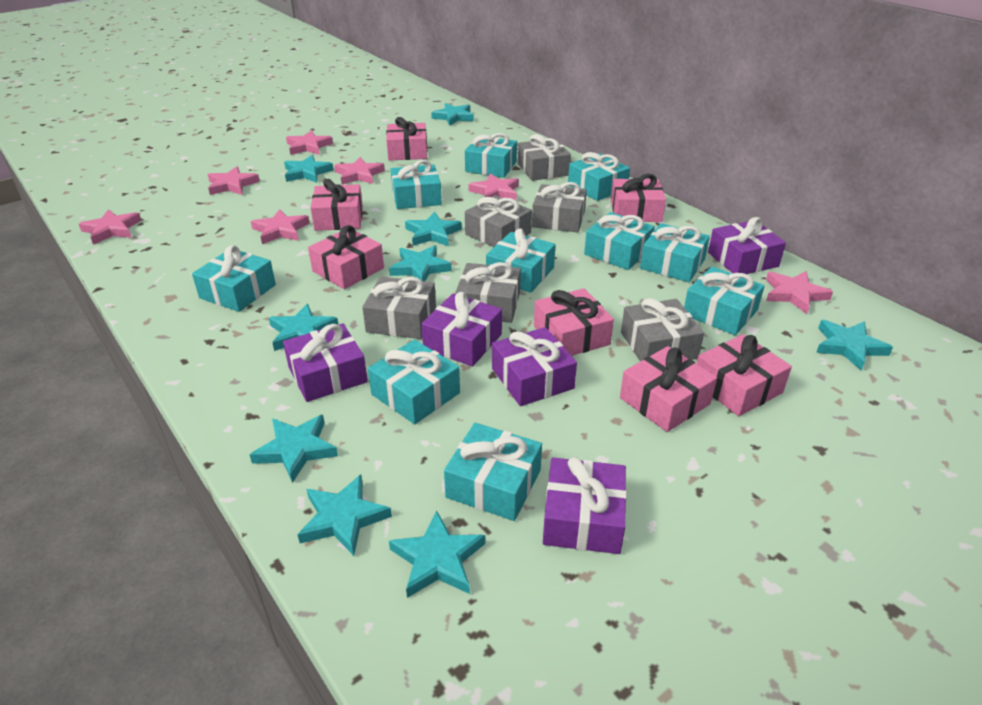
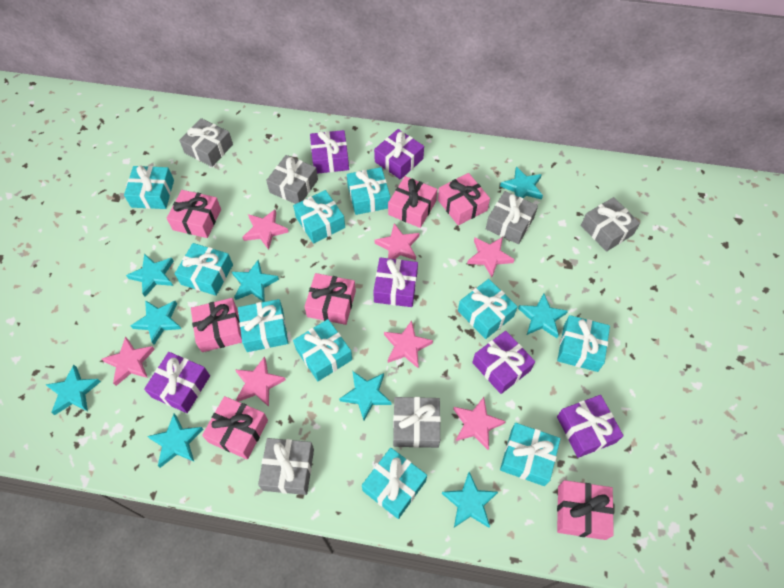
purple gift: 5 -> 6

